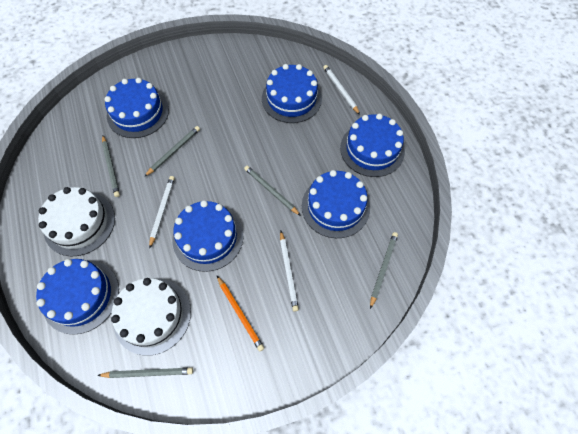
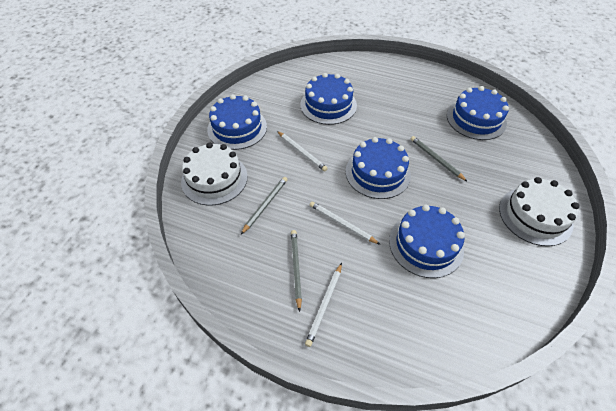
blue cake: 6 -> 5
grey pencil: 5 -> 3
orange pencil: 1 -> 0

